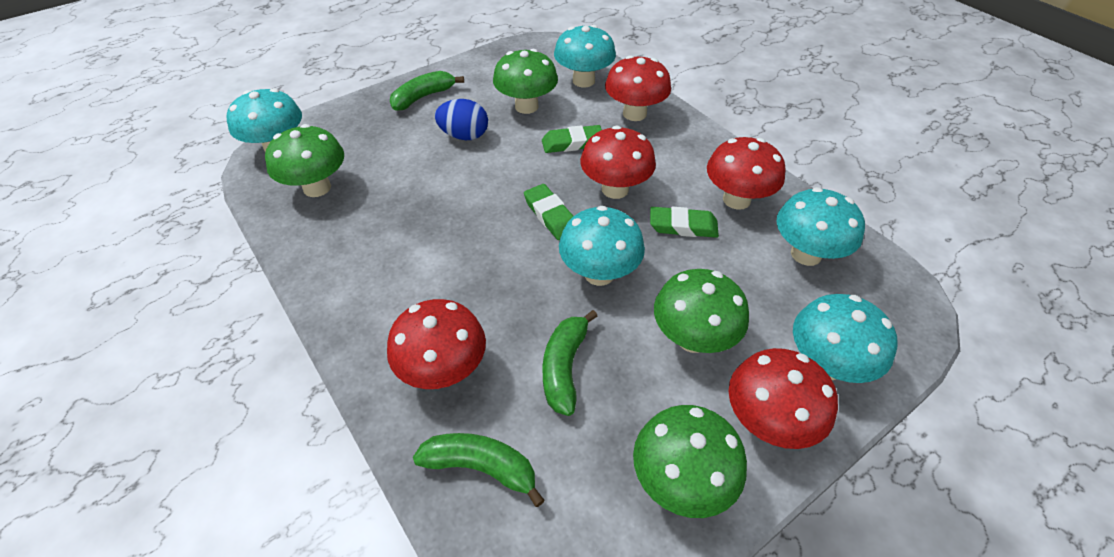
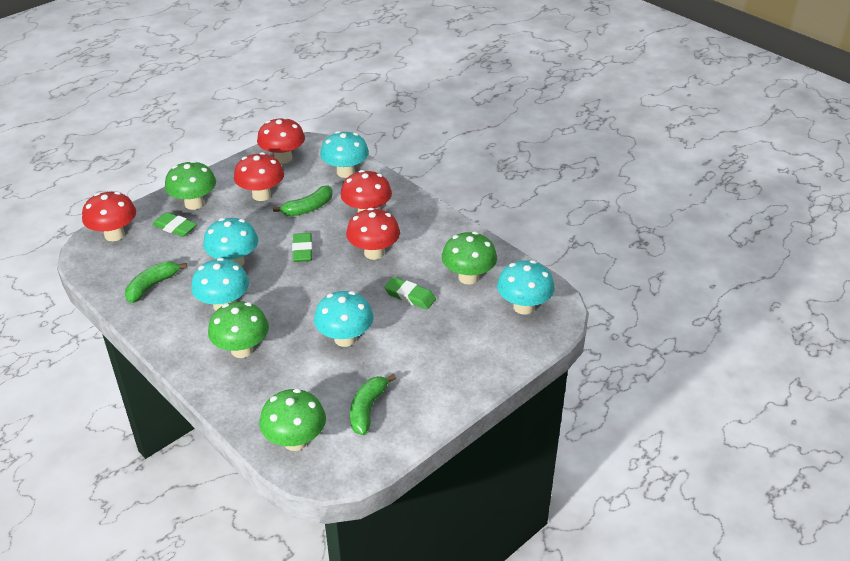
blue egg: 1 -> 0

